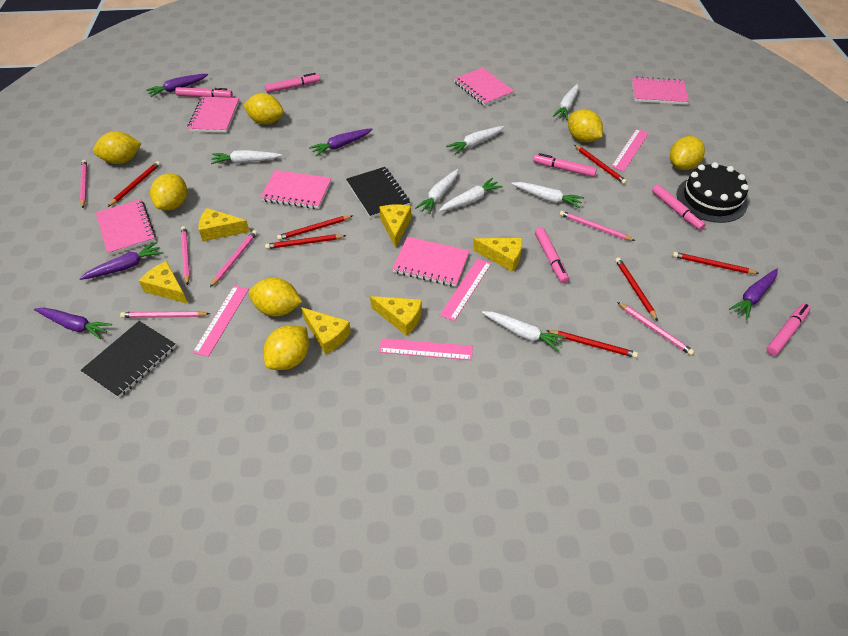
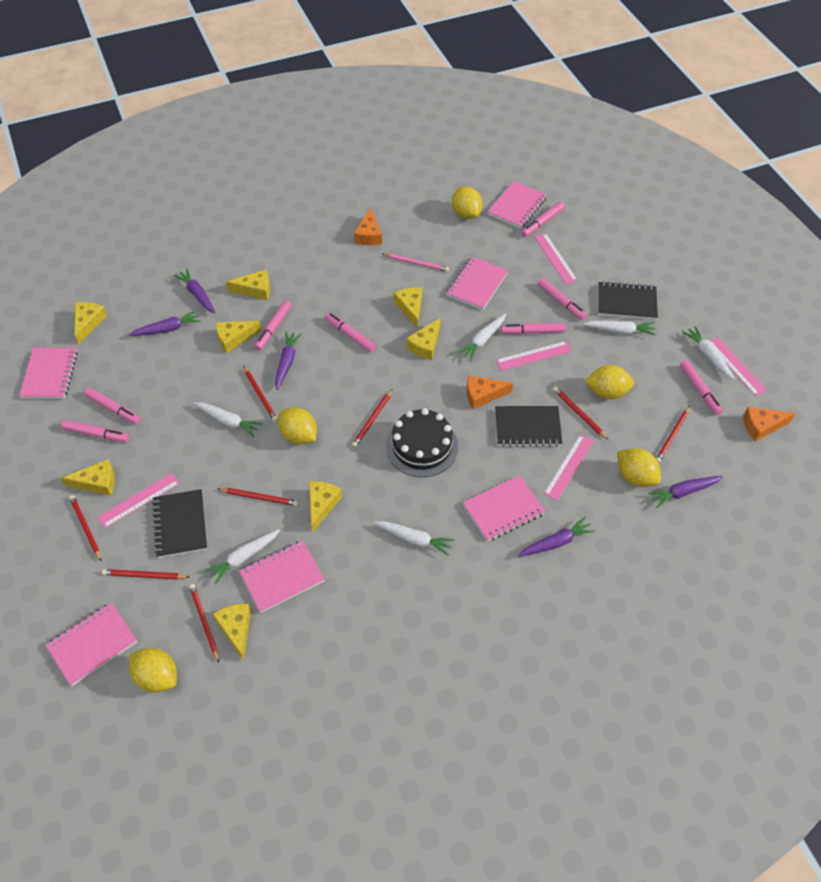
black notebook: 2 -> 3
orange cheese: 0 -> 3
pink marker: 6 -> 8
pink pencil: 6 -> 1
pink ruler: 4 -> 5
red pencil: 7 -> 8
white carrot: 7 -> 6
yellow cheese: 6 -> 8
yellow lemon: 7 -> 5

